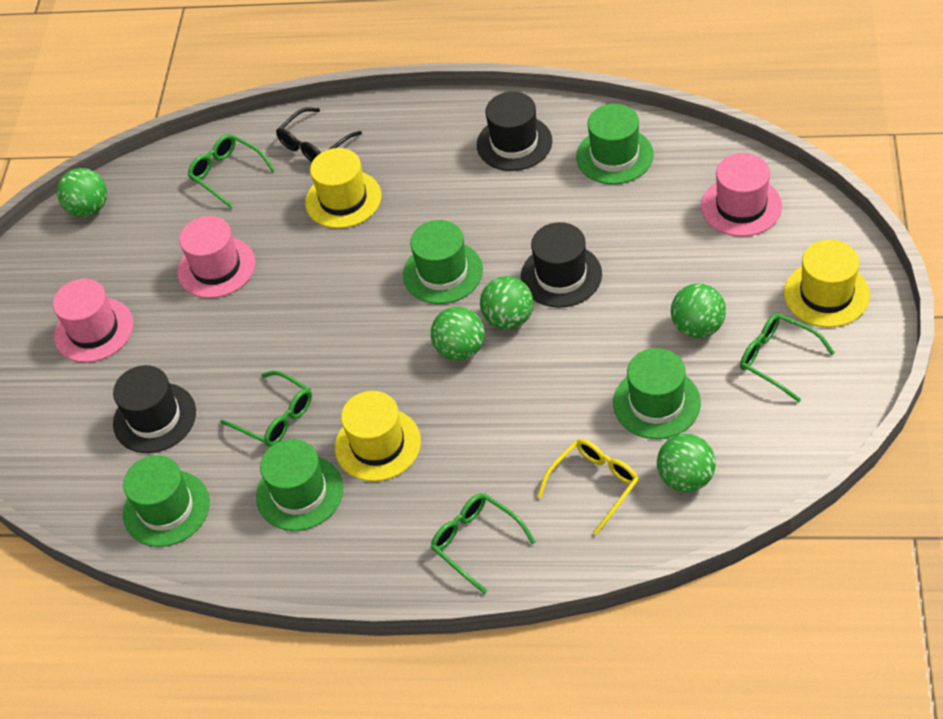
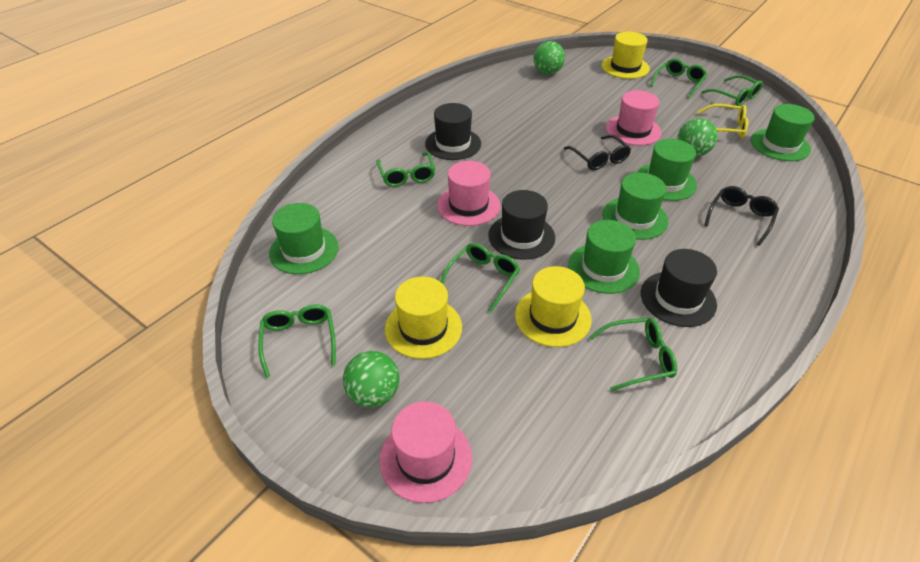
black glasses: 1 -> 2
green ball: 5 -> 3
green glasses: 4 -> 6

